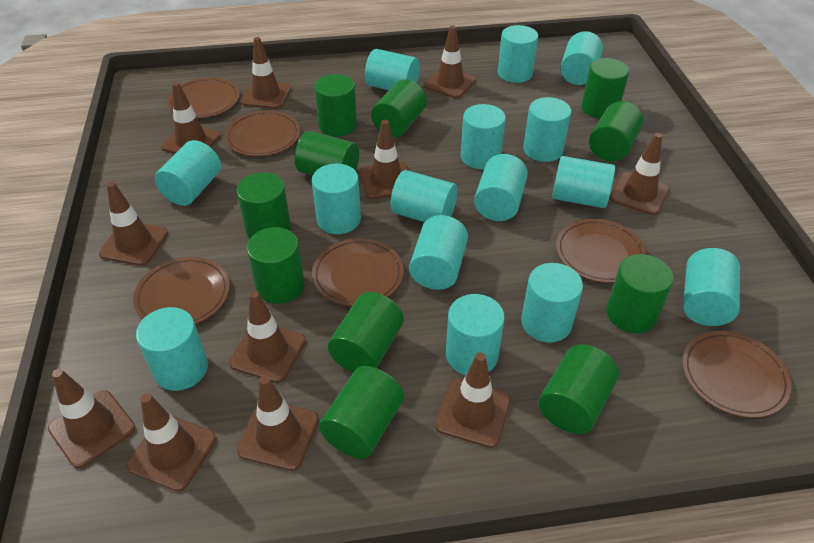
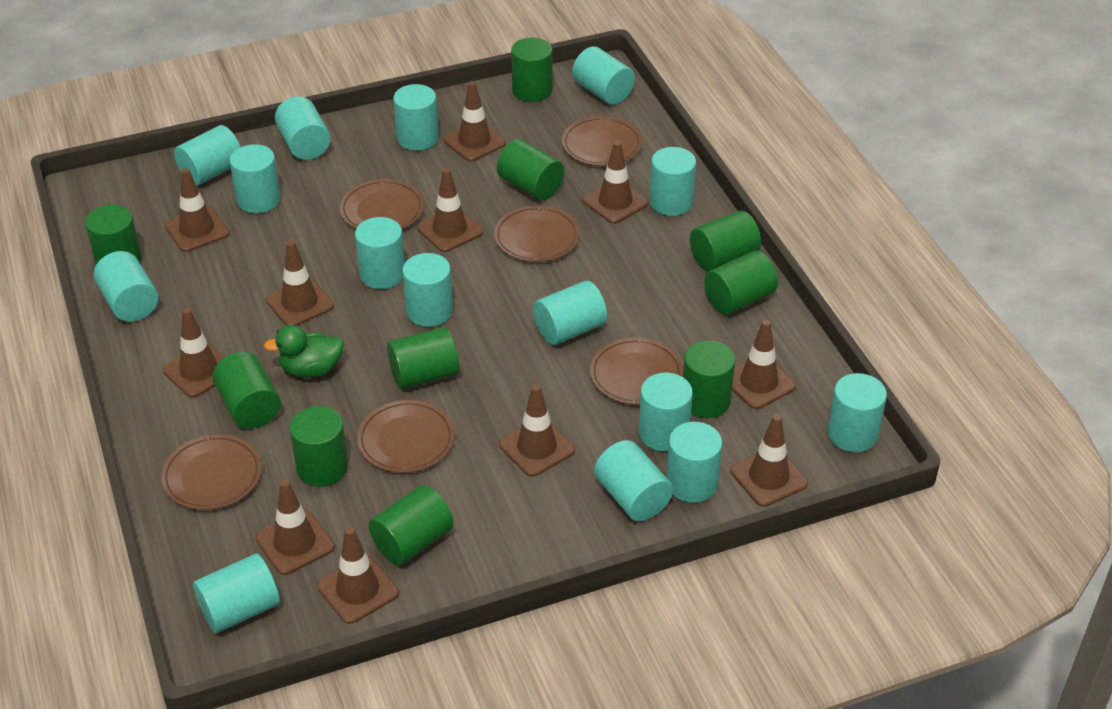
green cylinder: 11 -> 10
green duck: 0 -> 1

